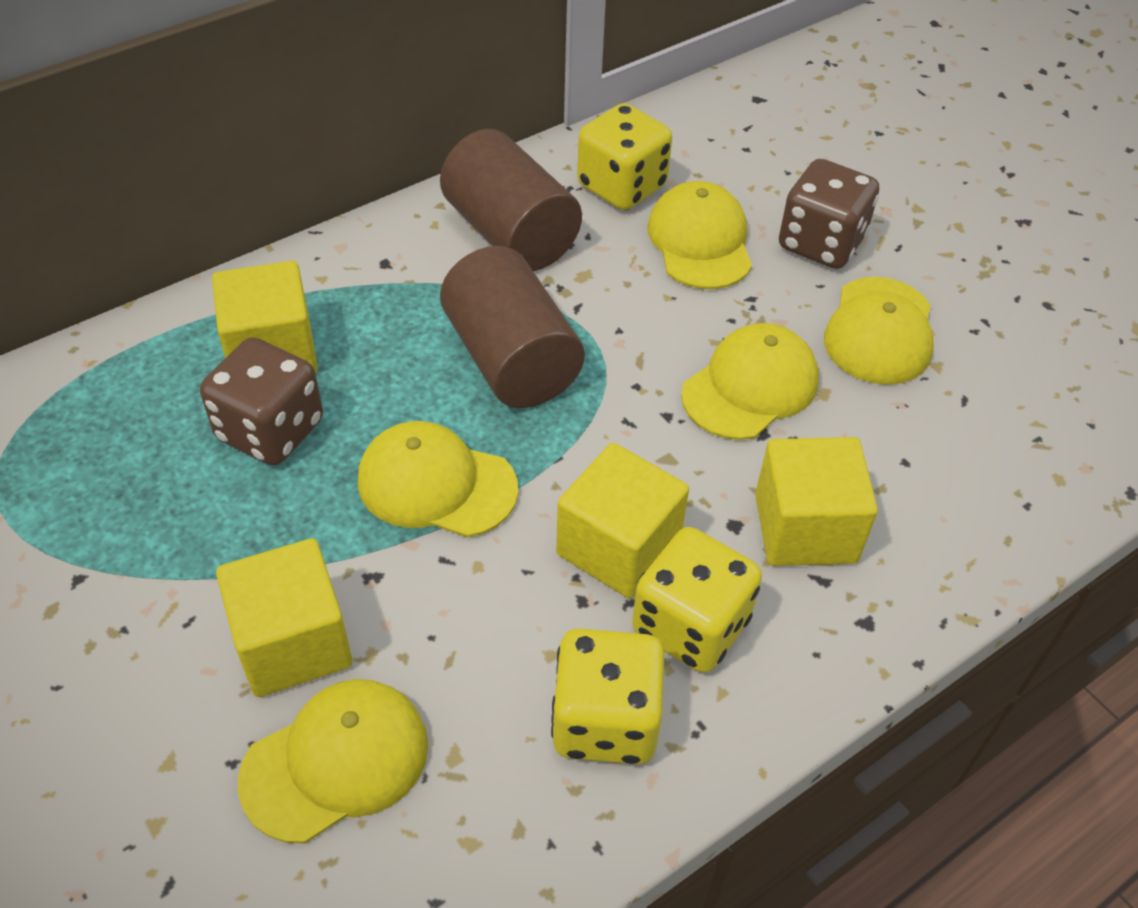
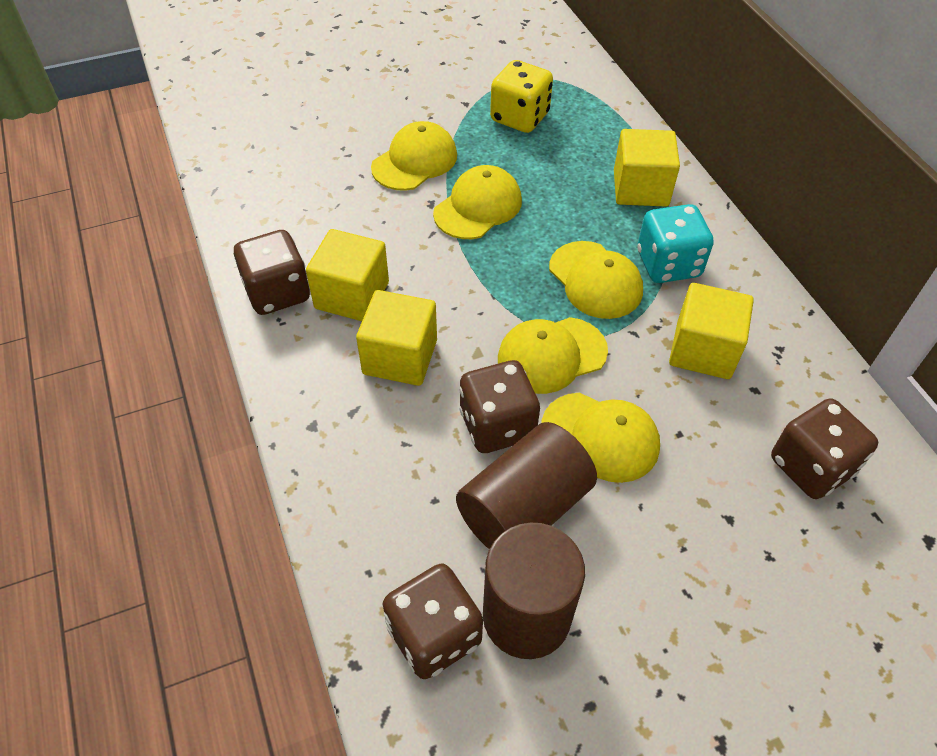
brown dice: 2 -> 4
turquoise dice: 0 -> 1
yellow dice: 3 -> 1

